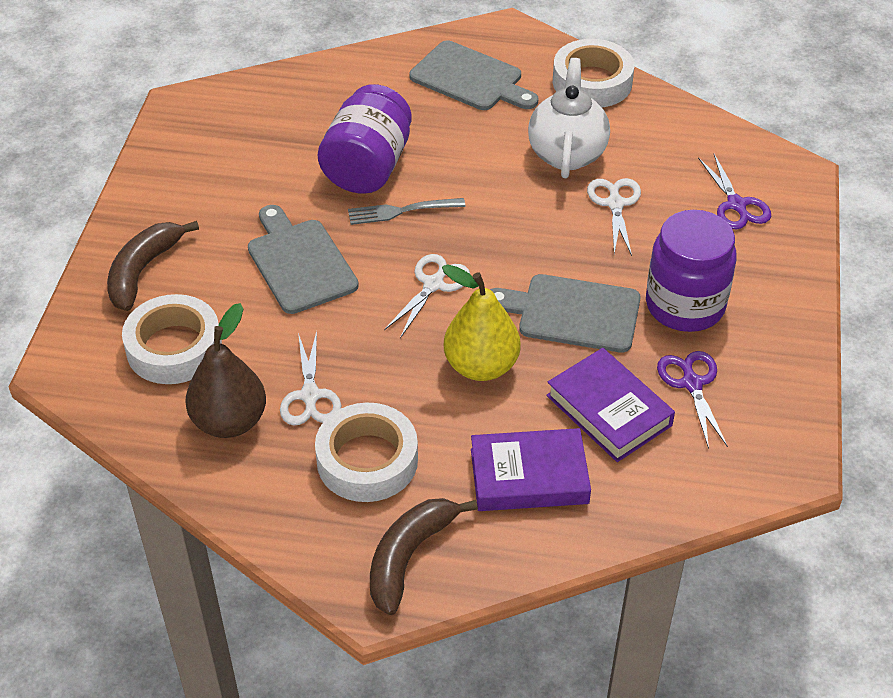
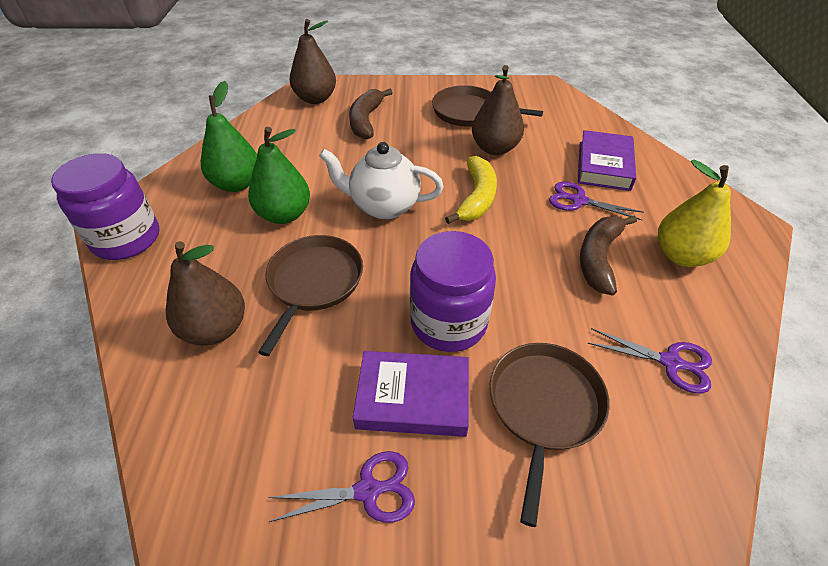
brown pan: 0 -> 3
brown pear: 1 -> 3
green pear: 0 -> 2
grey cutting board: 3 -> 0
grey fork: 1 -> 0
purple scissors: 2 -> 3
white scissors: 3 -> 0
white tape: 3 -> 0
yellow banana: 0 -> 1

